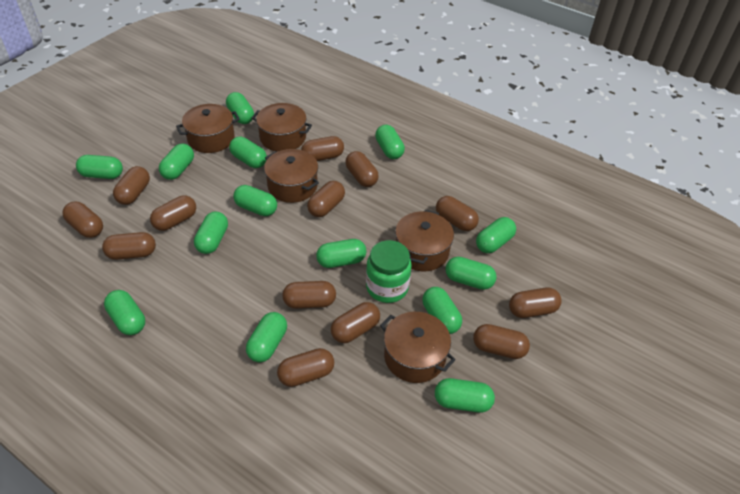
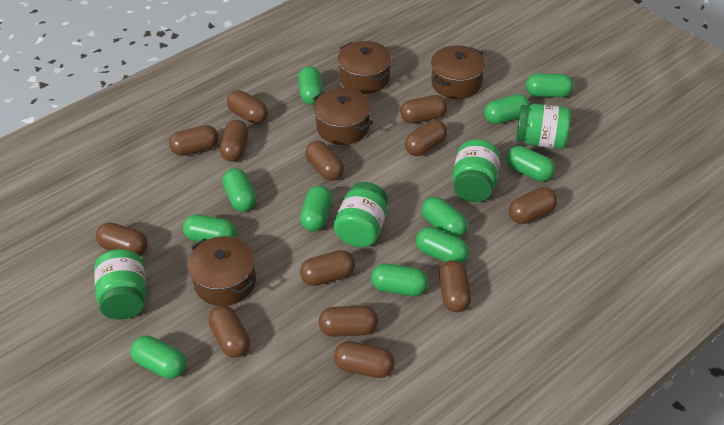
brown pot: 5 -> 4
green capsule: 14 -> 11
green jar: 1 -> 4

